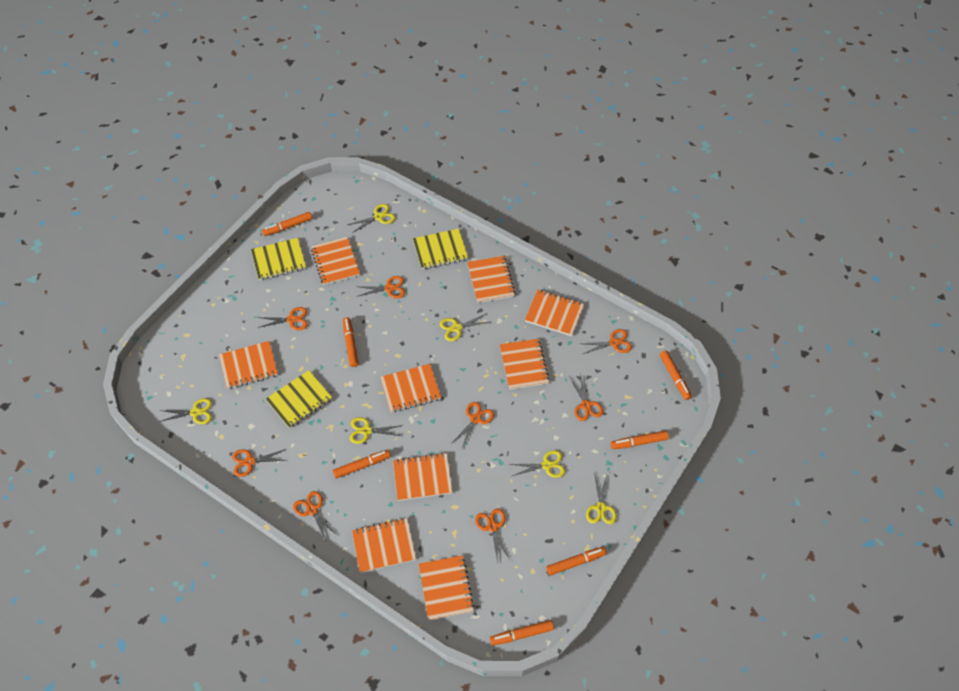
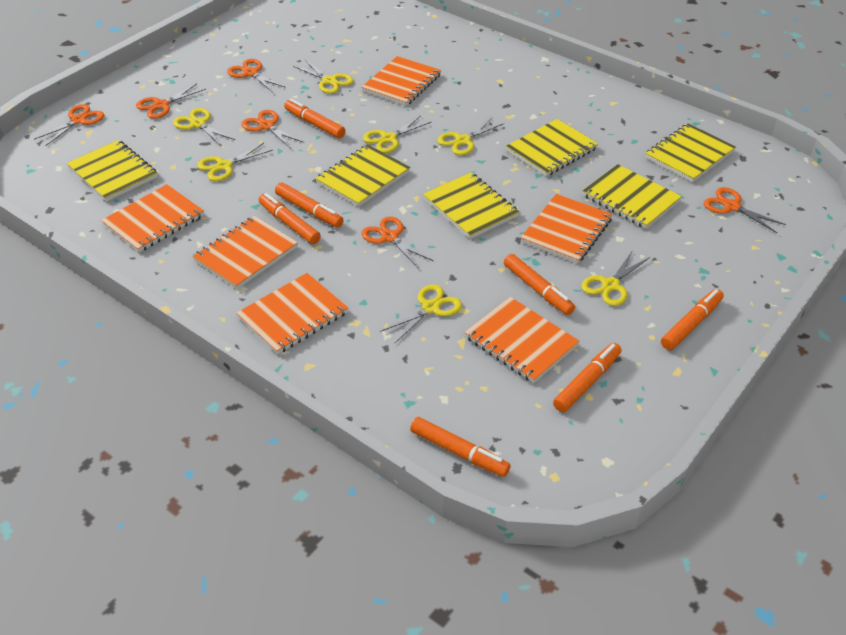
orange notebook: 9 -> 6
orange scissors: 8 -> 6
yellow notebook: 3 -> 6
yellow scissors: 6 -> 7

